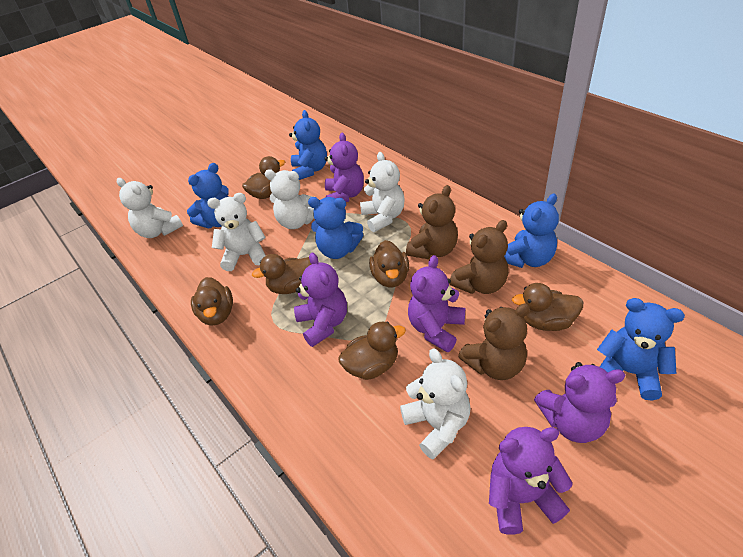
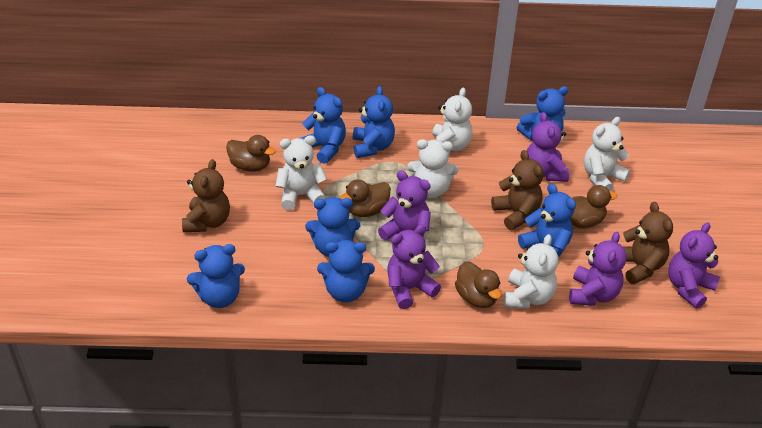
blue teddy bear: 5 -> 7
brown duck: 6 -> 4

